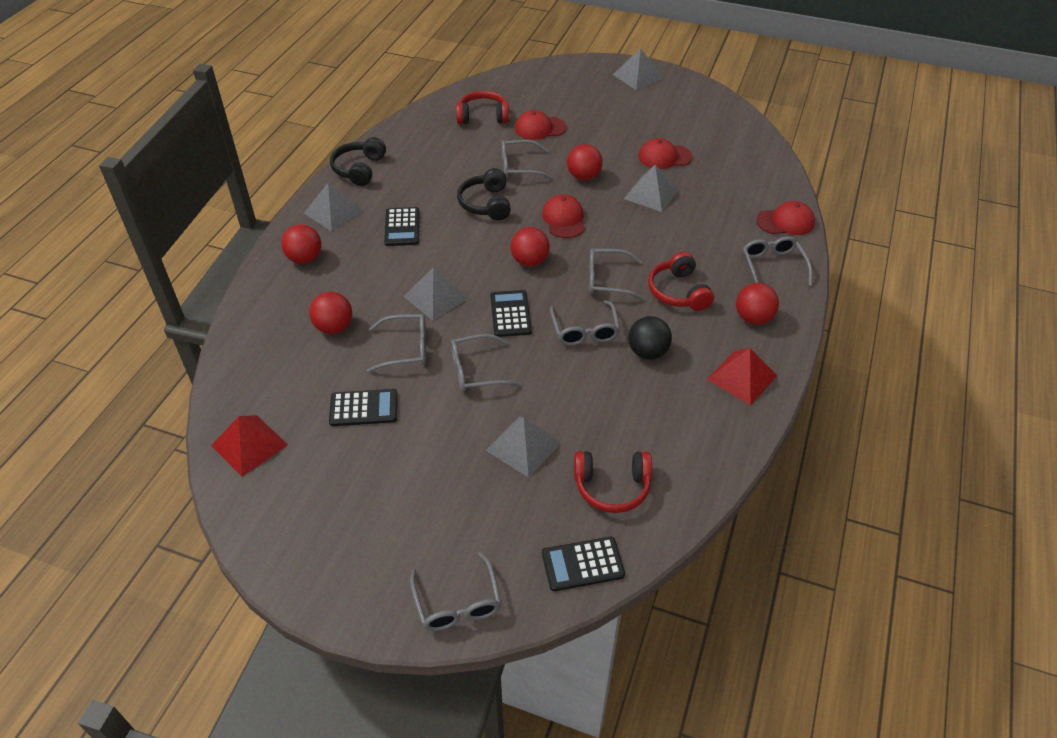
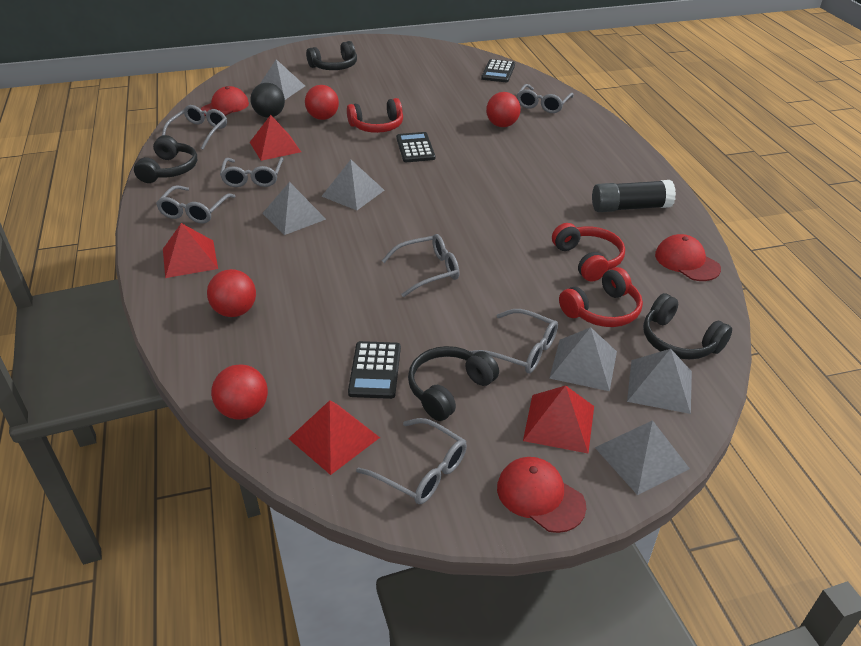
black calculator: 4 -> 3
black glue stick: 0 -> 1
black headphones: 2 -> 4
grey pyramid: 5 -> 6
red ball: 5 -> 4
red cap: 4 -> 3
red pyramid: 2 -> 4

